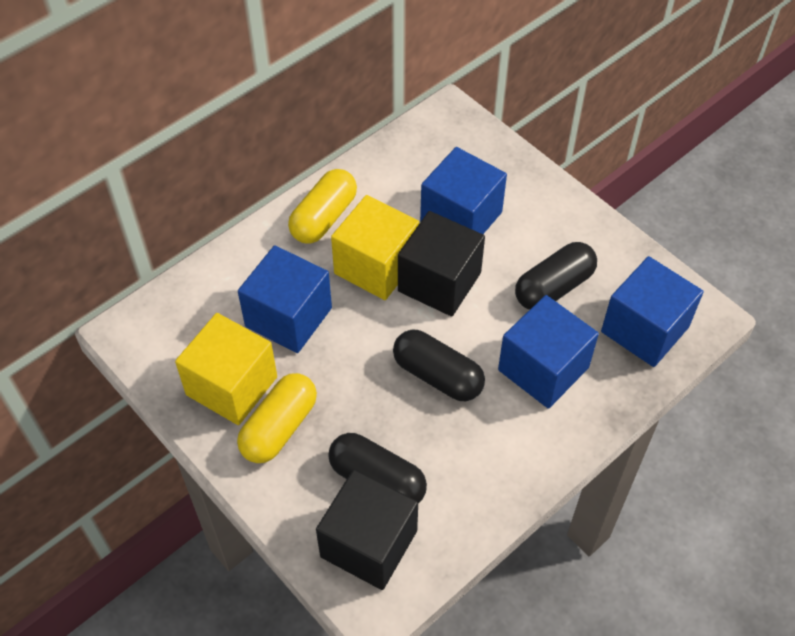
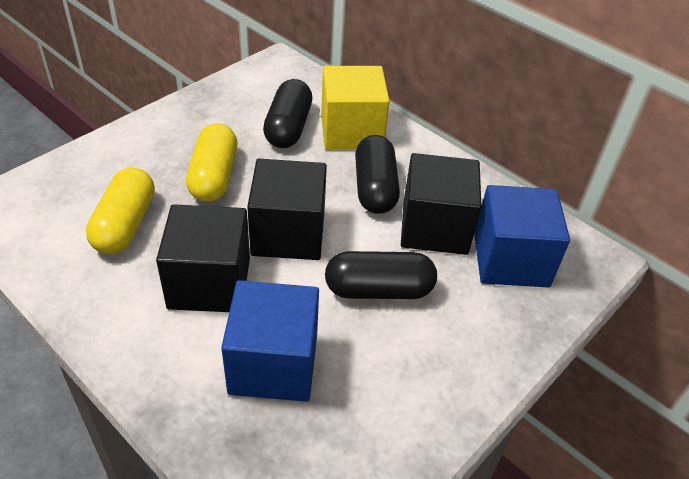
black cube: 2 -> 3
blue cube: 4 -> 2
yellow cube: 2 -> 1

